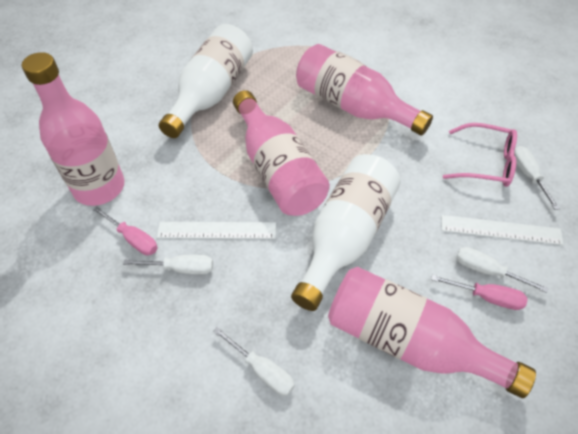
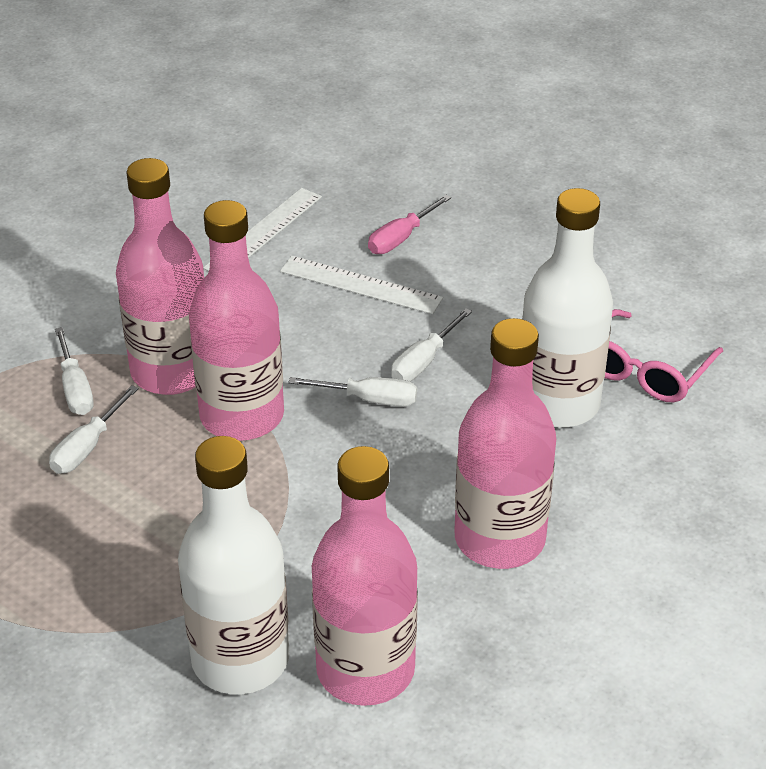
pink screwdriver: 2 -> 1

